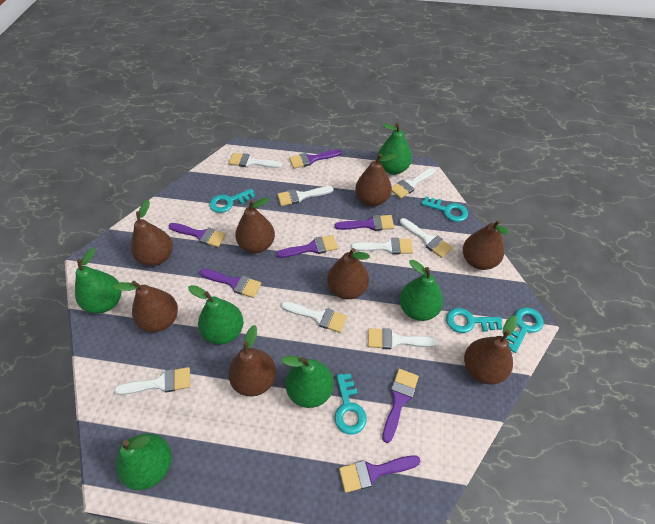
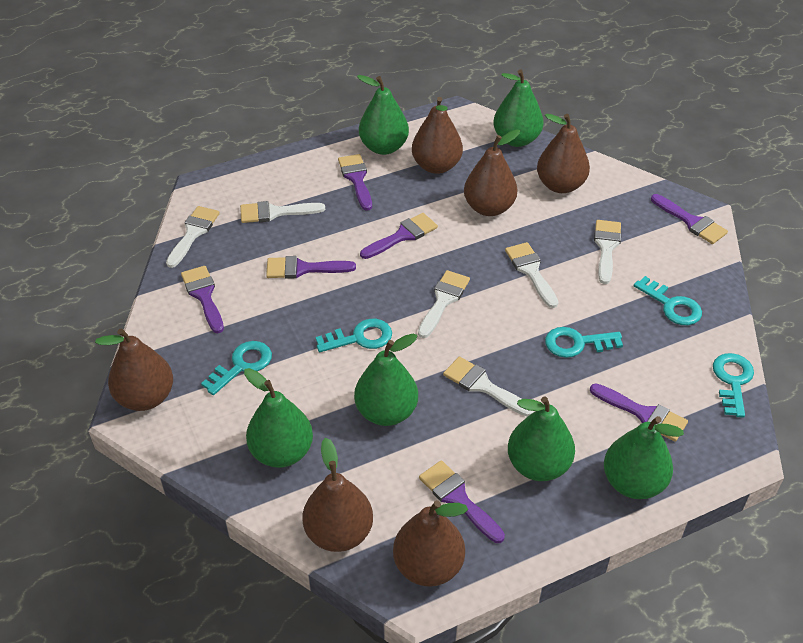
brown pear: 8 -> 6
white brush: 8 -> 6

